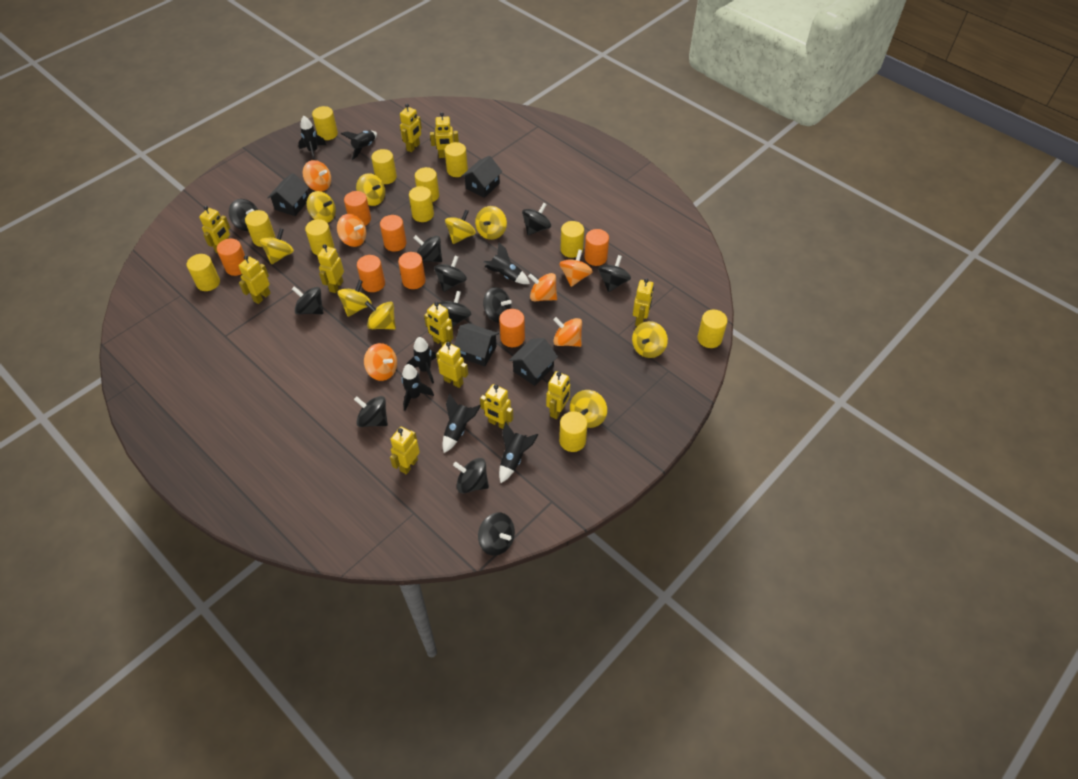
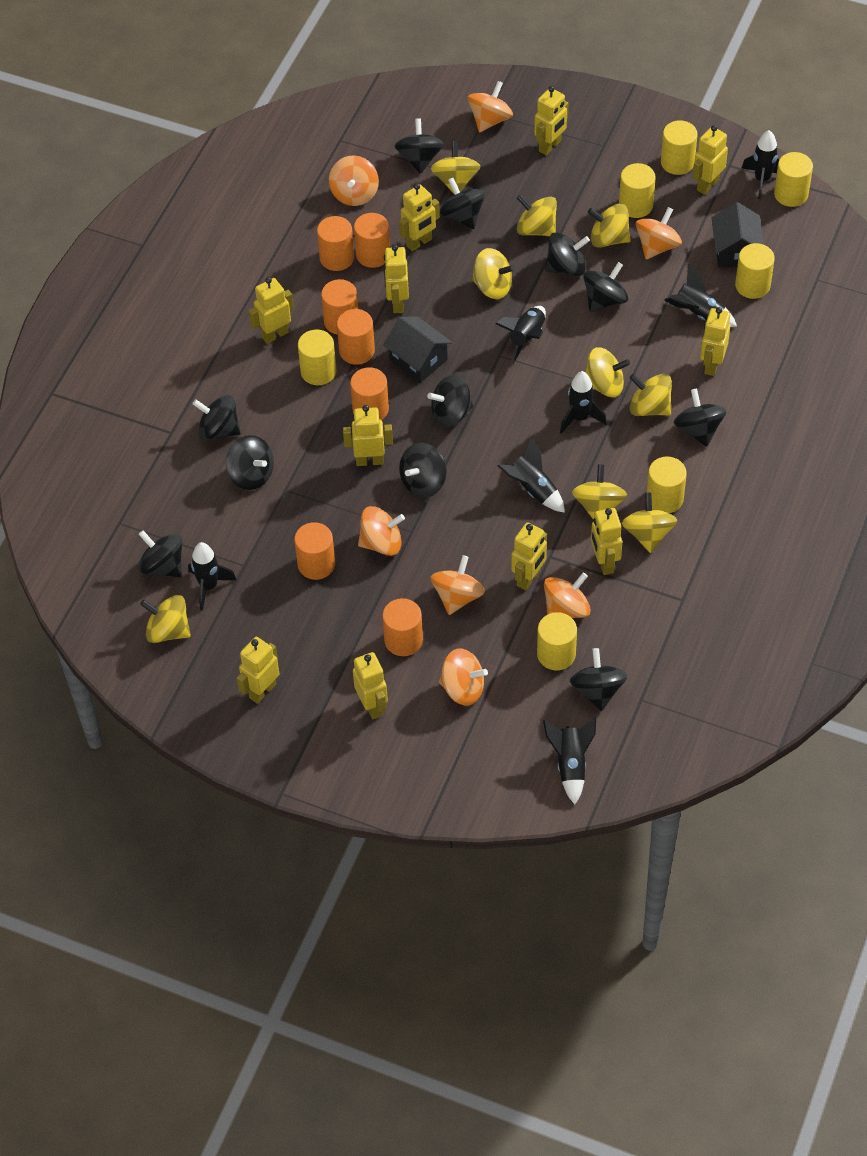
black house: 4 -> 2
orange spinning top: 6 -> 7
yellow cylinder: 11 -> 7

